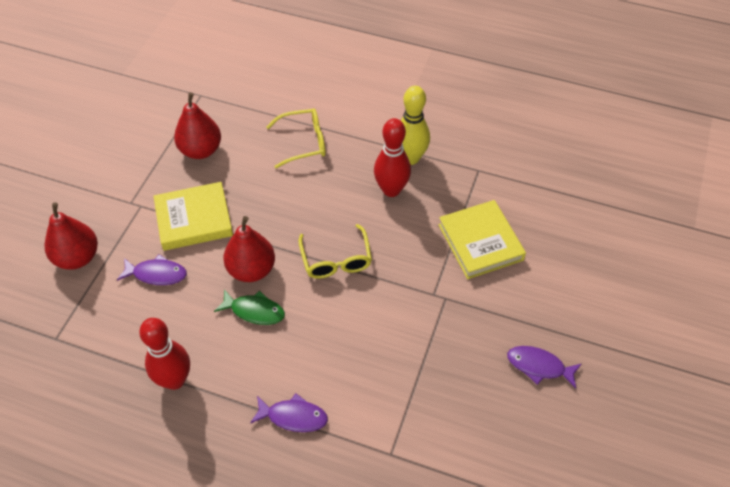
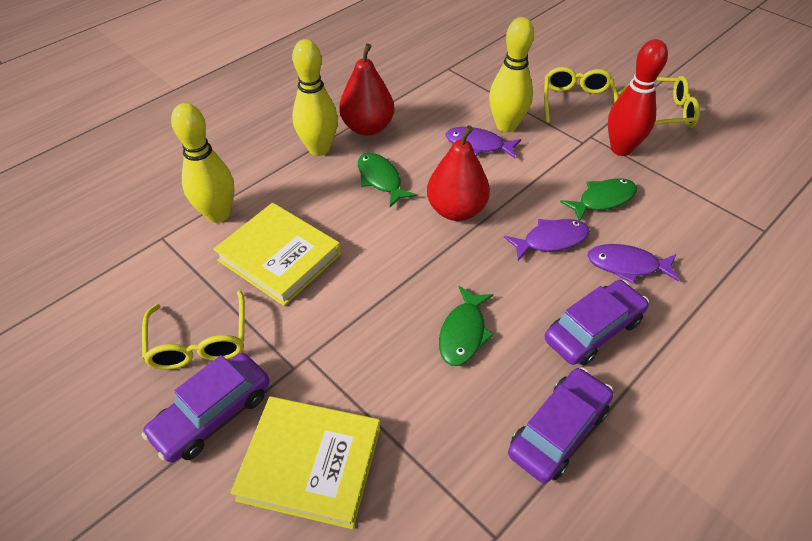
green fish: 1 -> 3
purple car: 0 -> 3
red bowling pin: 2 -> 1
red pear: 3 -> 2
yellow bowling pin: 1 -> 3
yellow glasses: 2 -> 3

